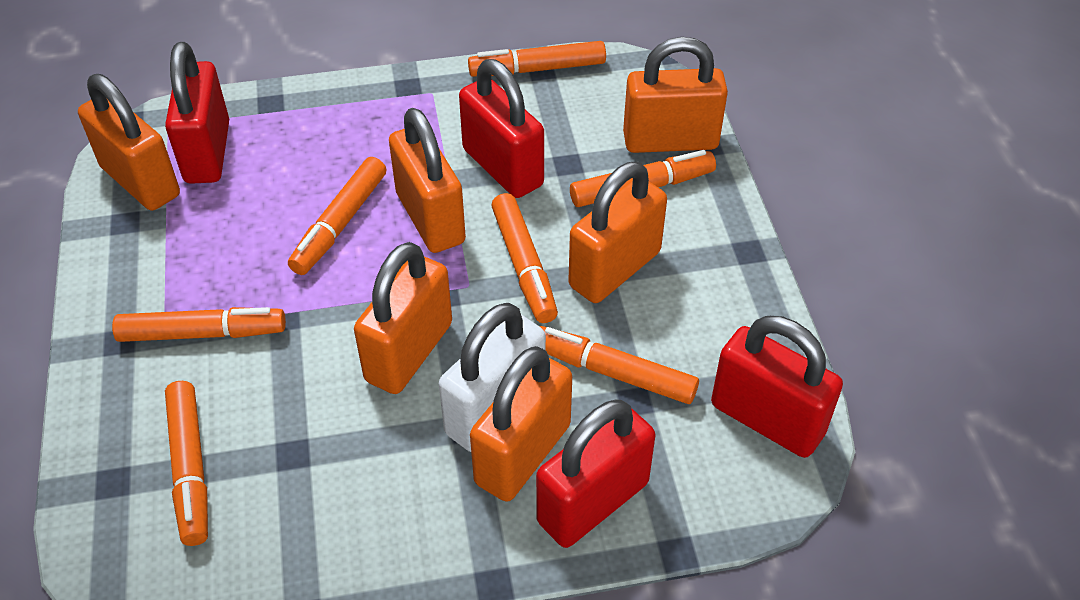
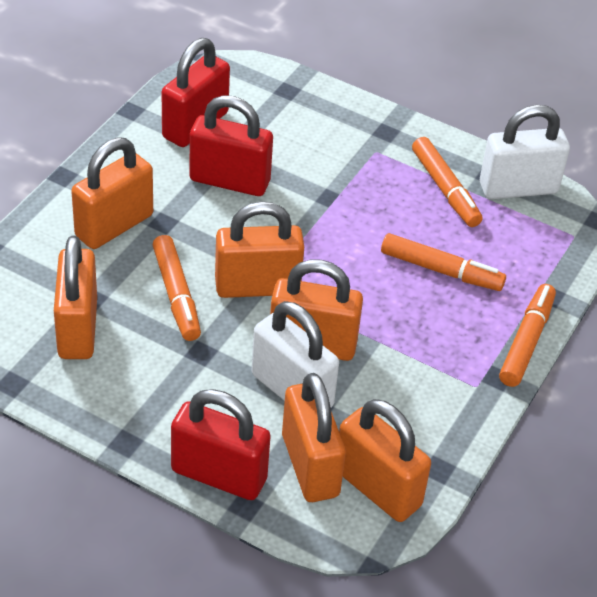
orange marker: 7 -> 4
red padlock: 4 -> 3
white padlock: 1 -> 2

